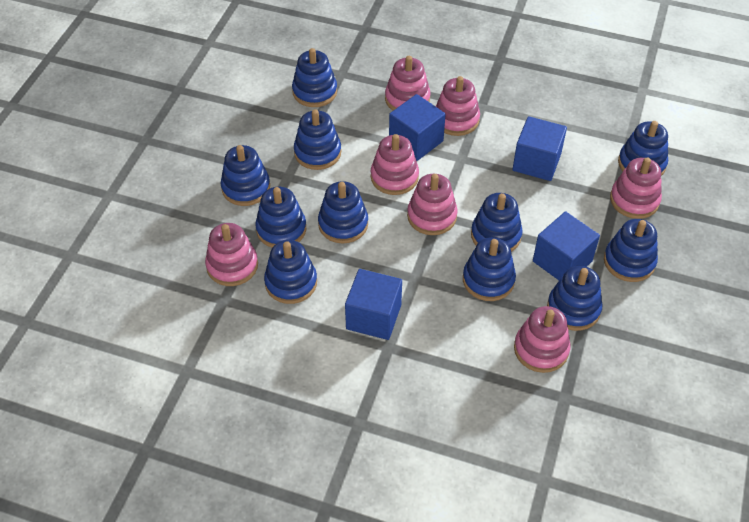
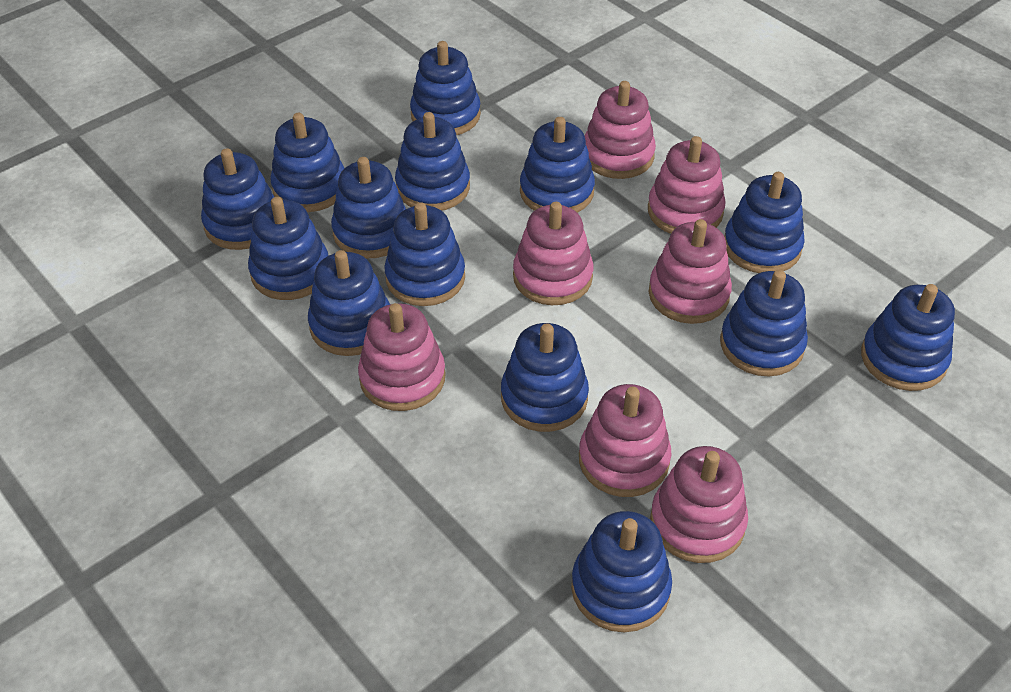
blue cube: 4 -> 0
blue stacking toy: 11 -> 14

